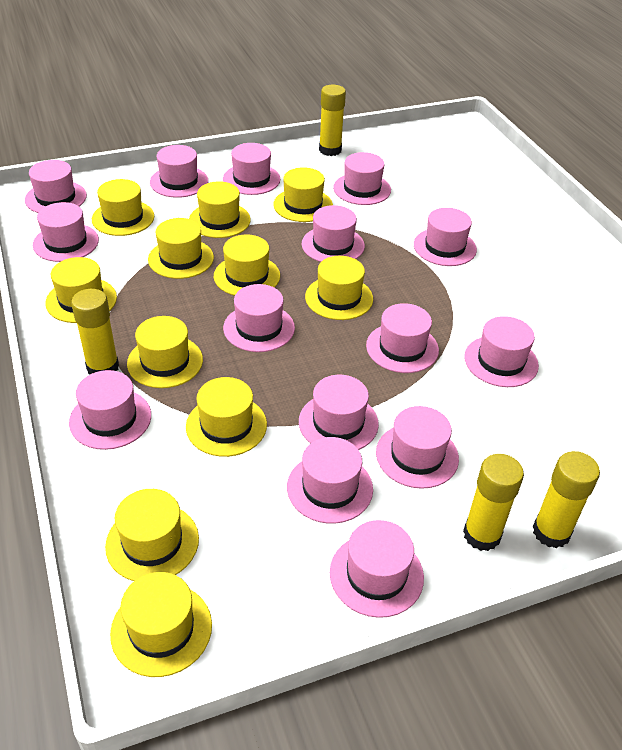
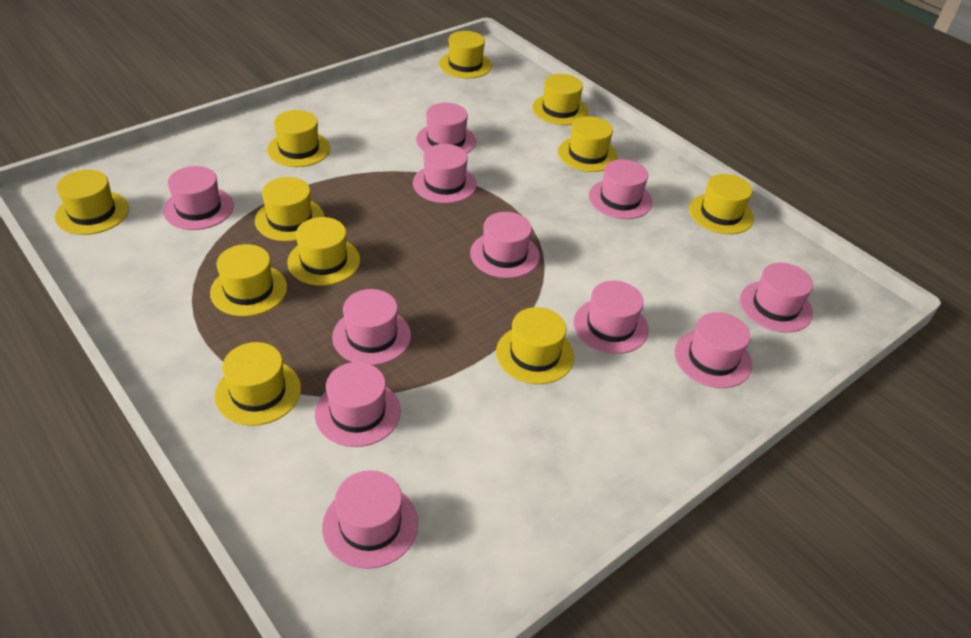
pink hat: 15 -> 11
yellow glue stick: 4 -> 0

